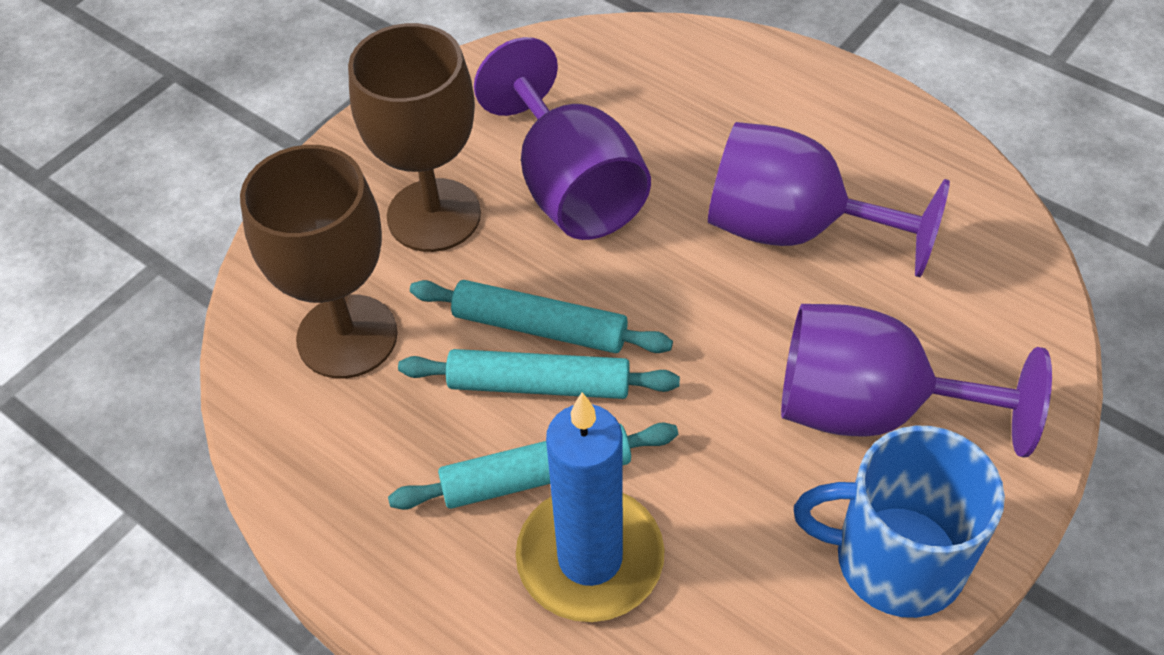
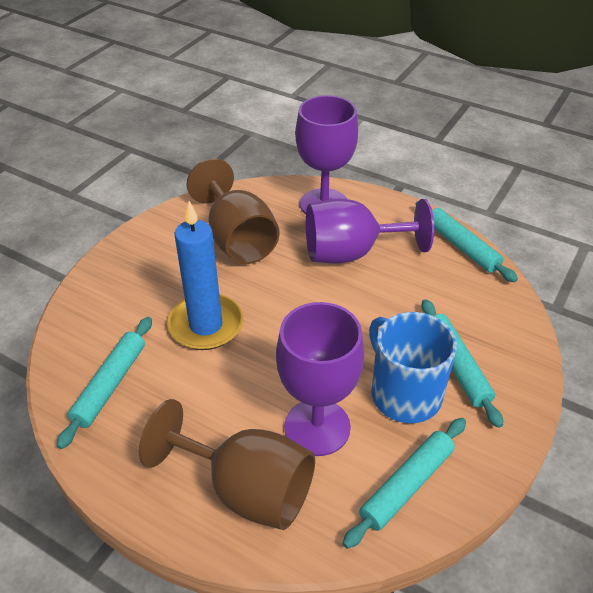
turquoise rolling pin: 3 -> 4

